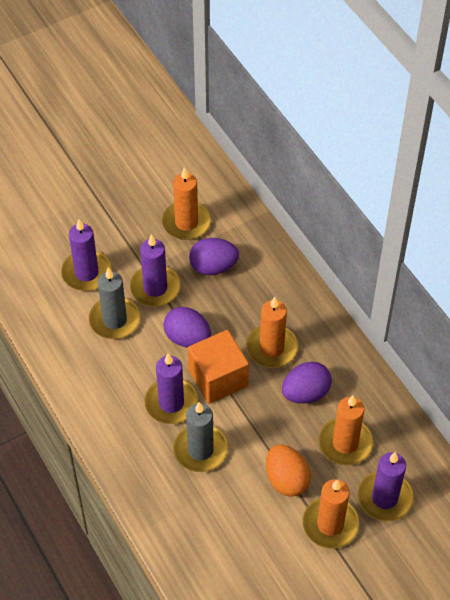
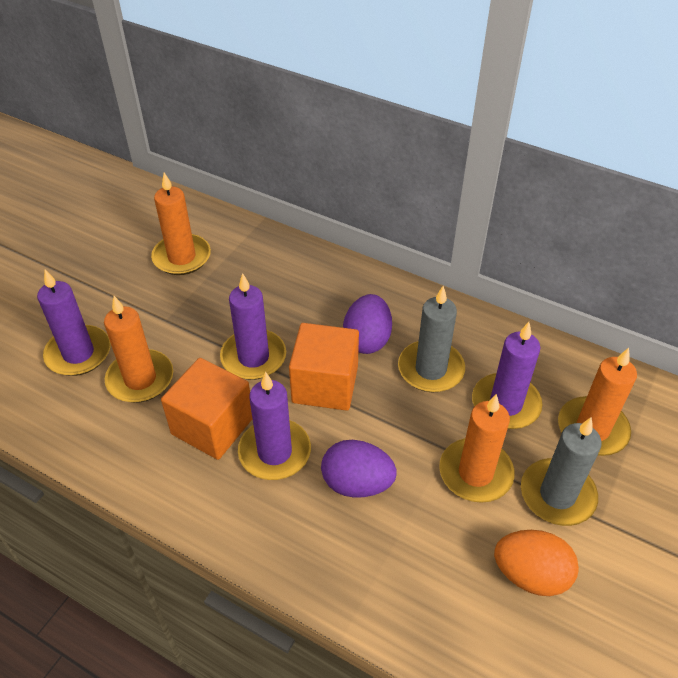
orange cube: 1 -> 2
purple egg: 3 -> 2

